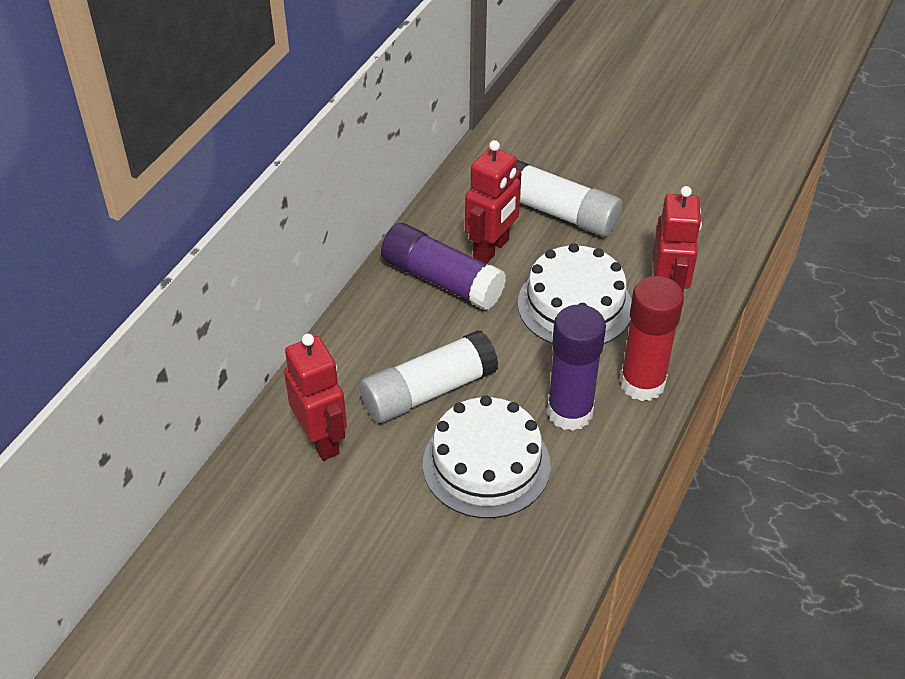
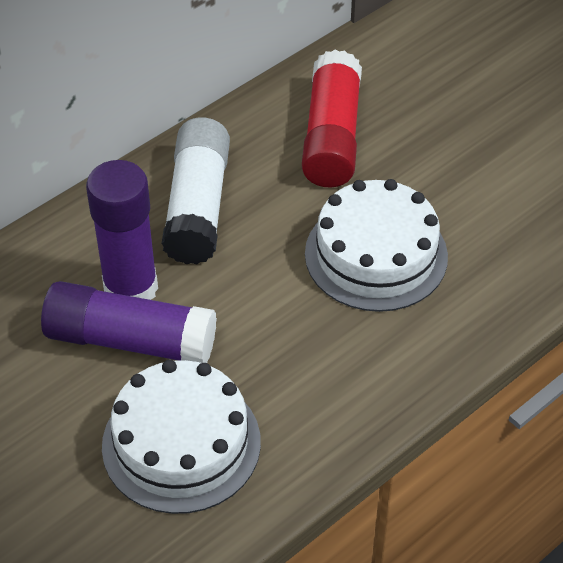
red robot: 3 -> 0
white glue stick: 2 -> 1

